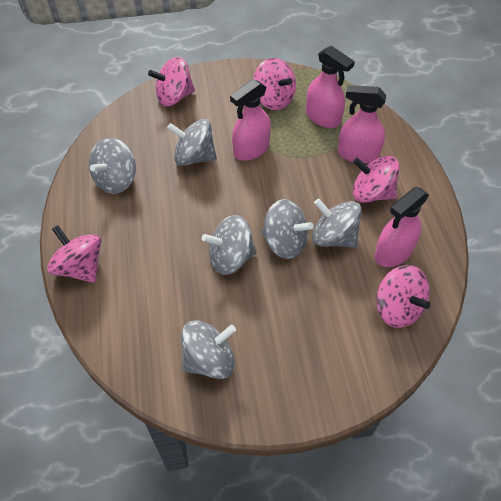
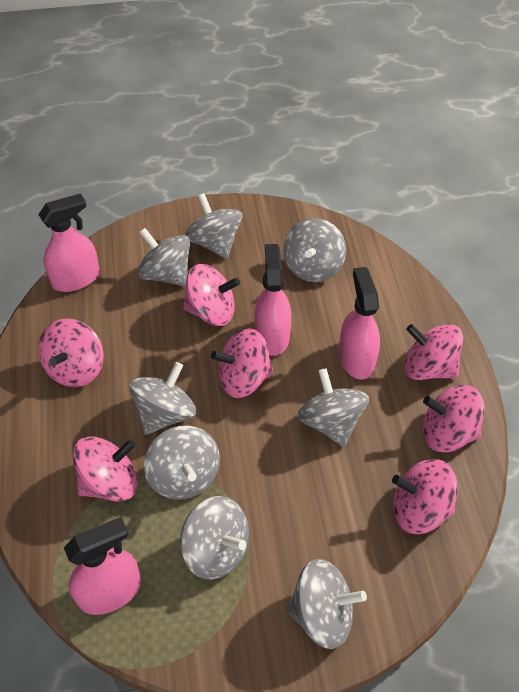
grey spinning top: 6 -> 8
pink spinning top: 5 -> 7

